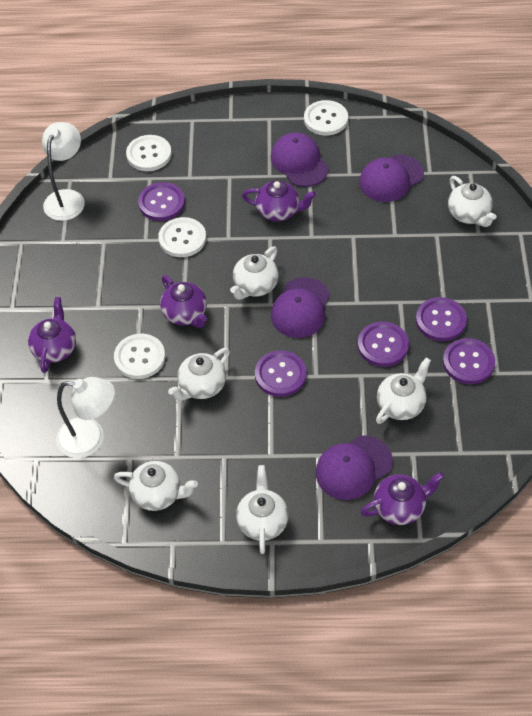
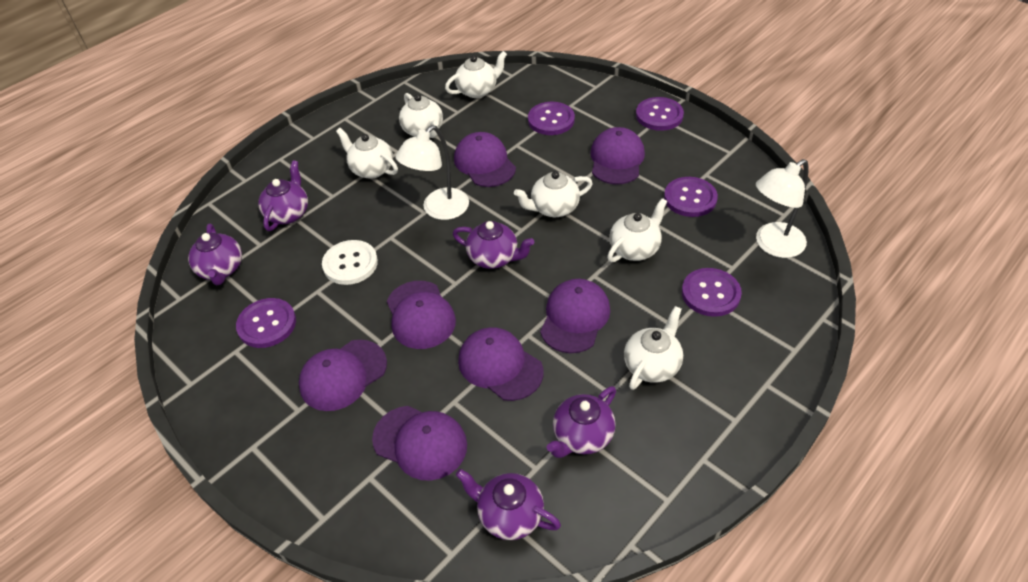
purple cap: 4 -> 7
purple teapot: 4 -> 5
white button: 4 -> 1

